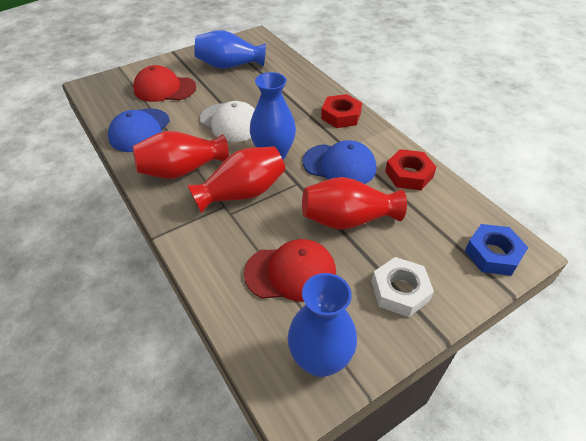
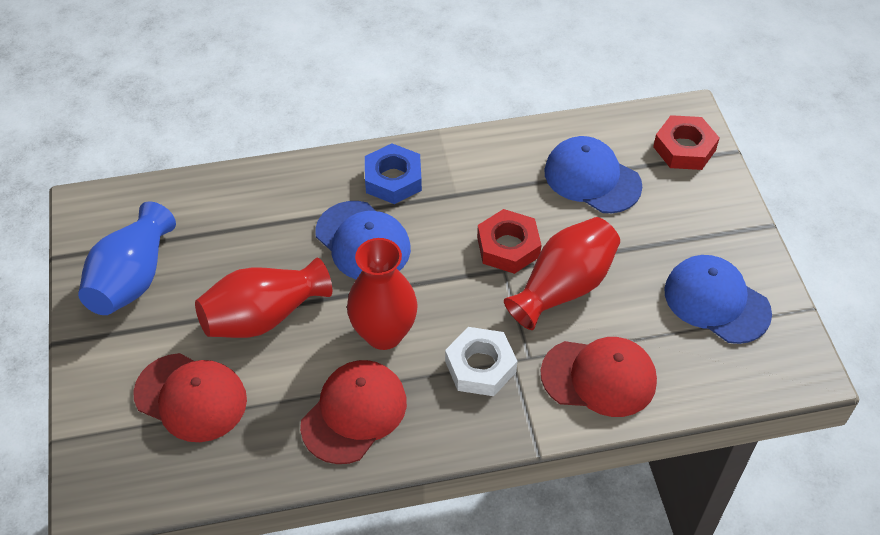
blue cap: 2 -> 3
blue vase: 3 -> 1
red cap: 2 -> 3
white cap: 1 -> 0

